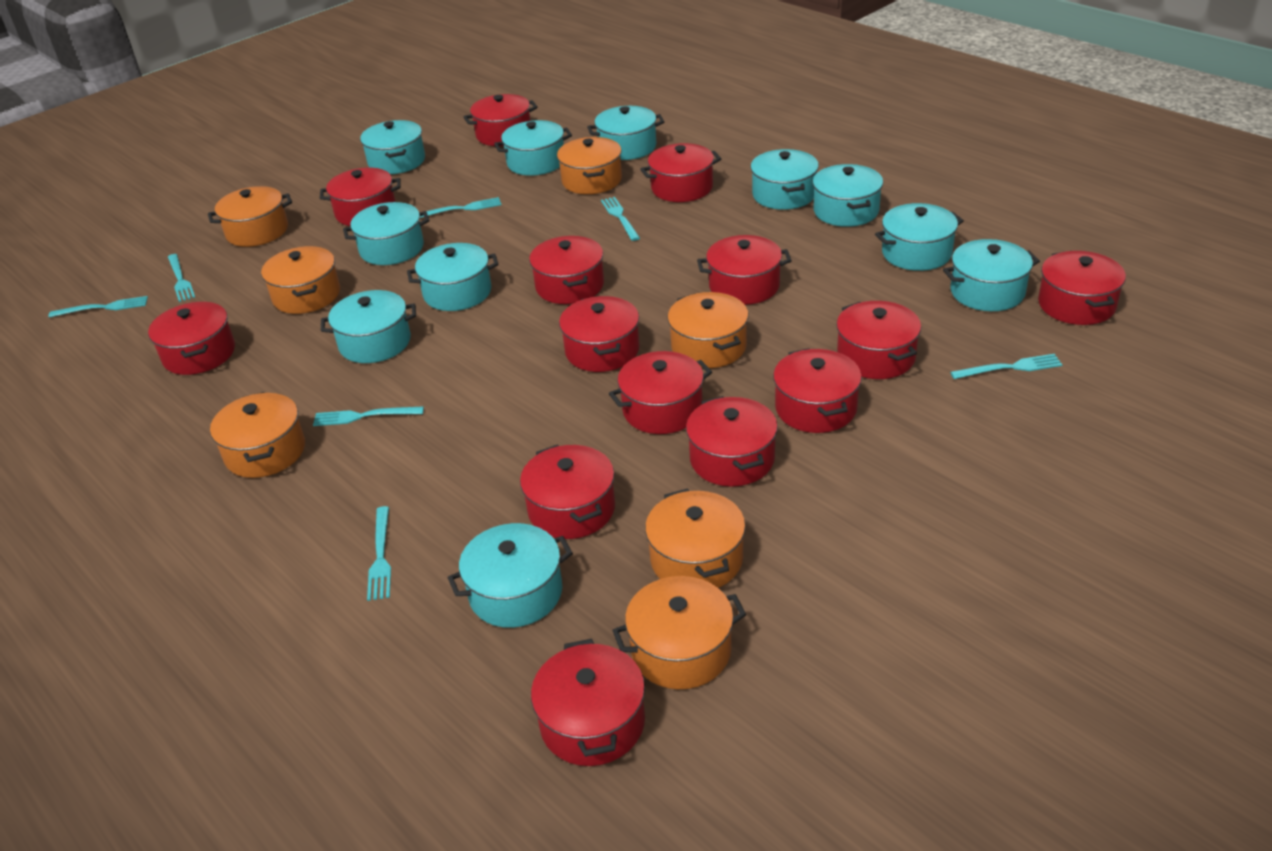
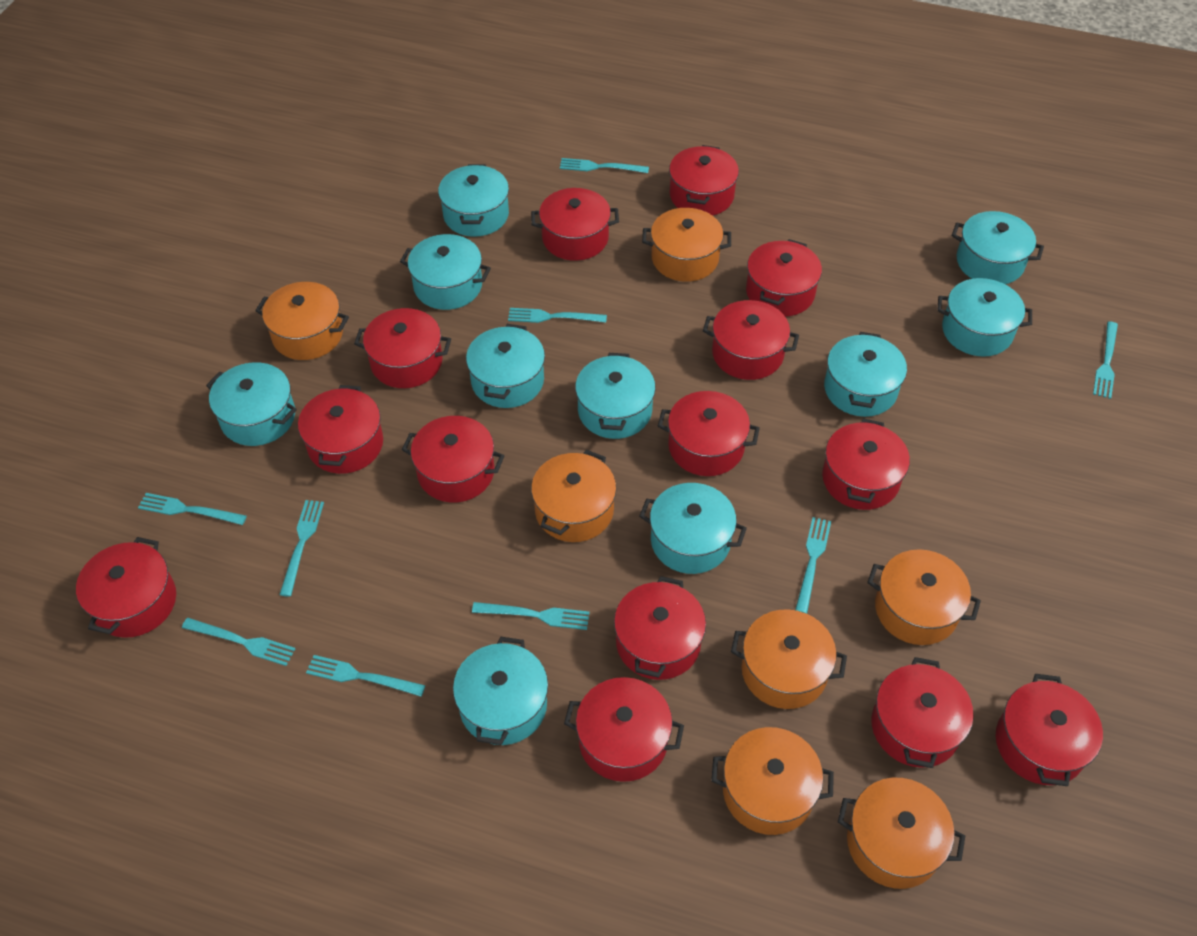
turquoise fork: 7 -> 9
turquoise pot: 11 -> 10

